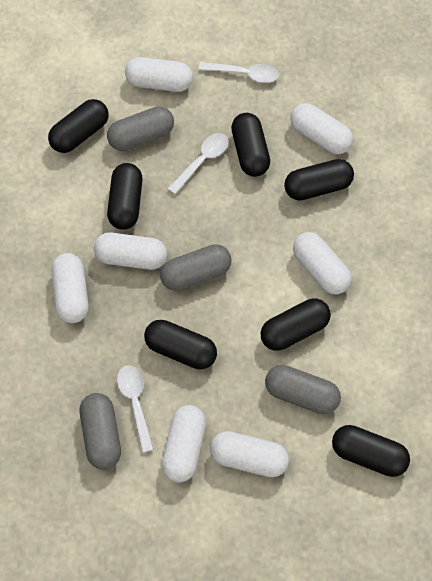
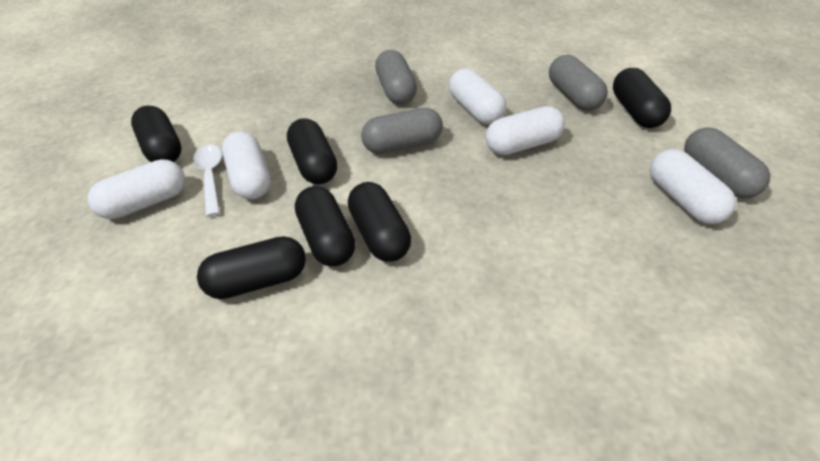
black capsule: 7 -> 6
white capsule: 7 -> 5
white spoon: 3 -> 1

